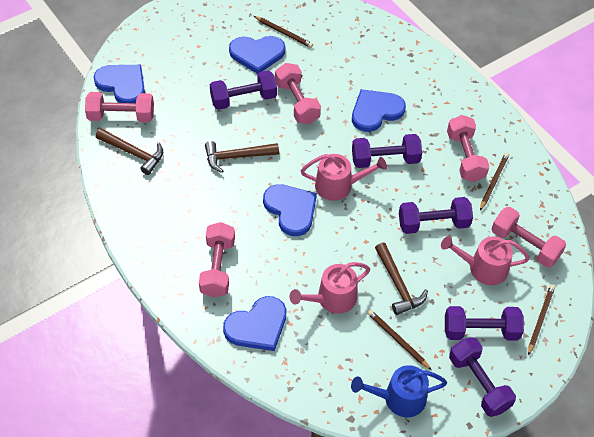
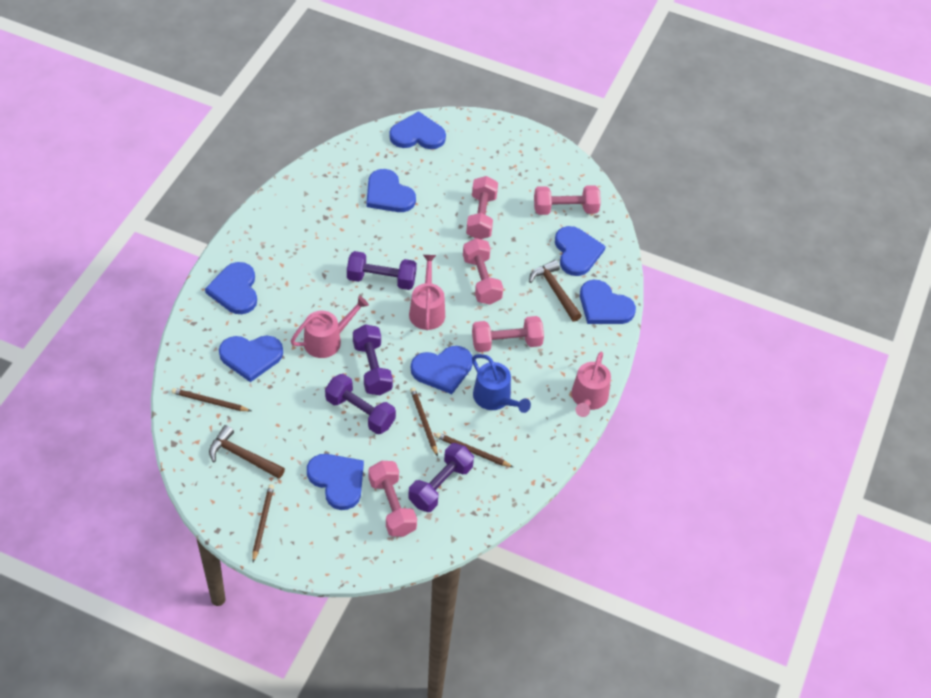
blue heart: 5 -> 8
brown hammer: 3 -> 2
purple dumbbell: 5 -> 4

